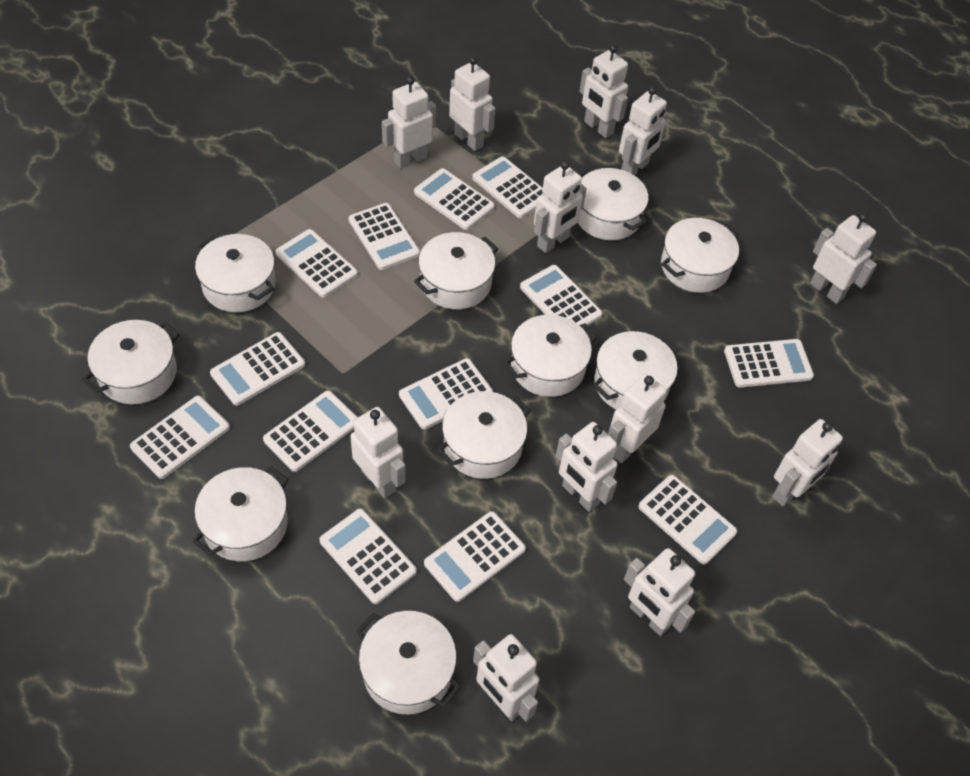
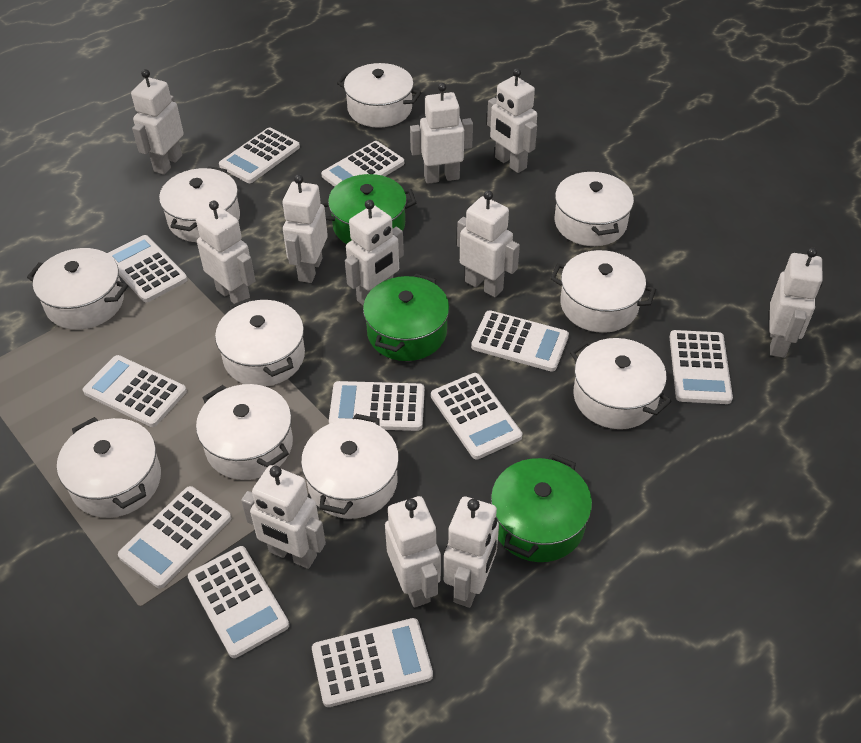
green pot: 0 -> 3
white calculator: 13 -> 11
white robot: 12 -> 11

